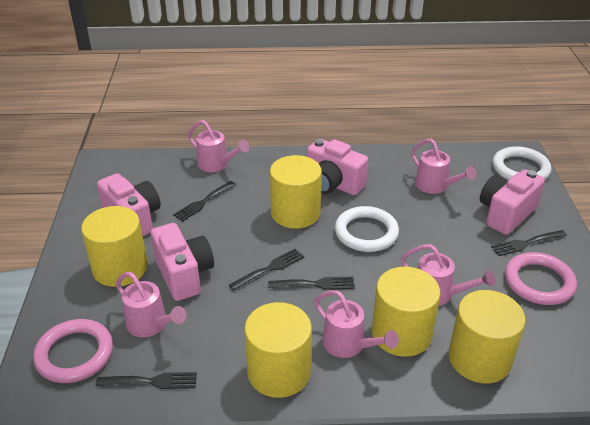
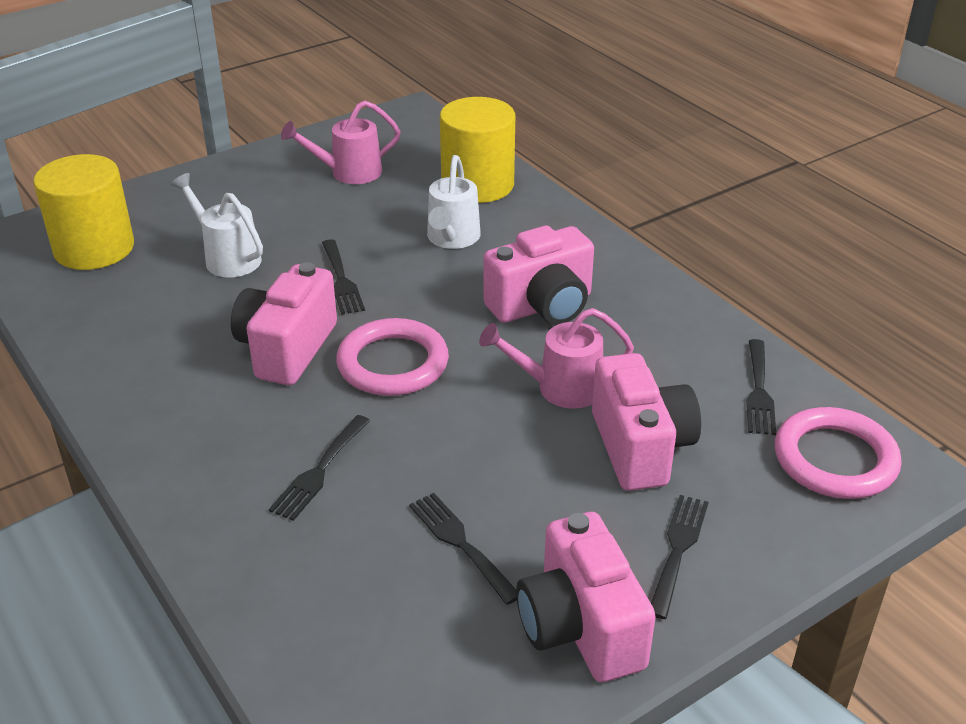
pink watering can: 5 -> 2
white ring: 2 -> 0
white watering can: 0 -> 2
yellow cylinder: 5 -> 2

